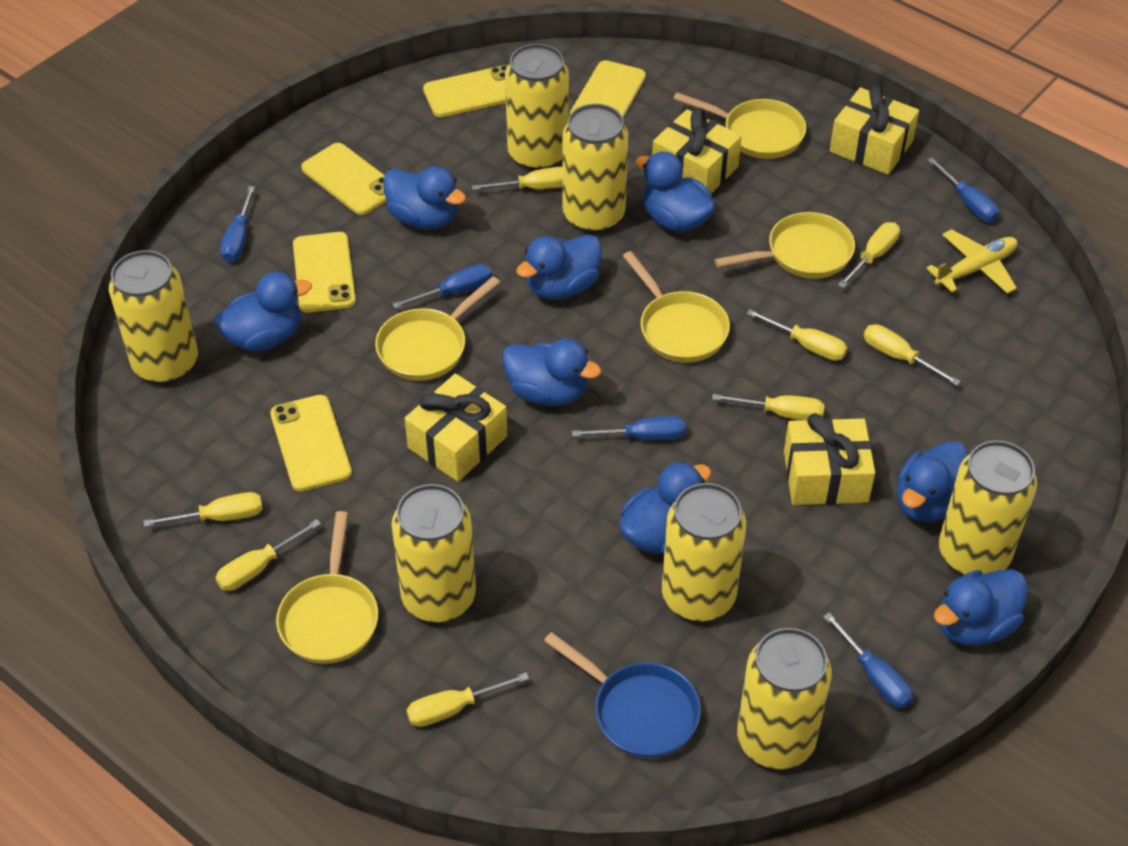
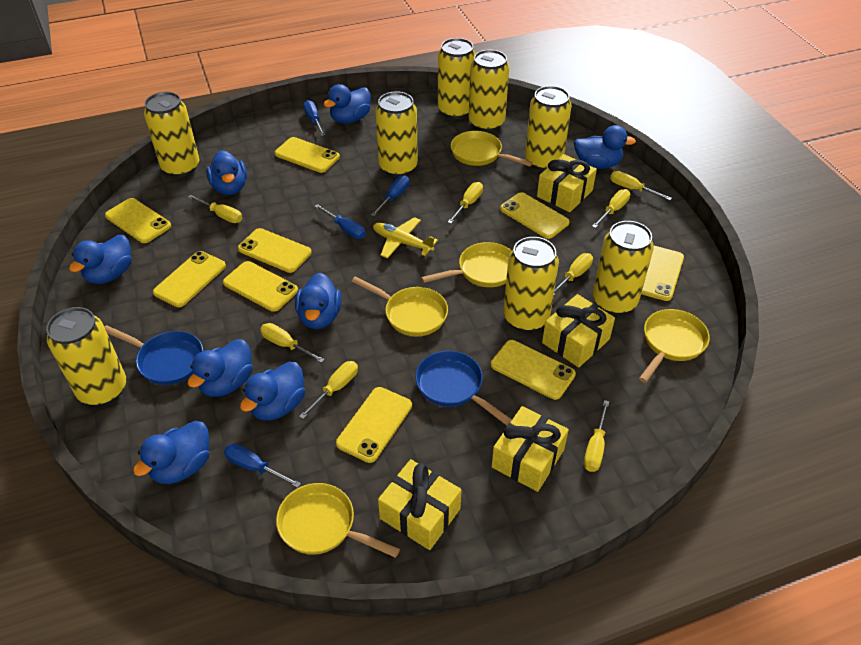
blue pan: 1 -> 2
blue screwdriver: 5 -> 4
yellow can: 7 -> 8
yellow phone: 5 -> 9

